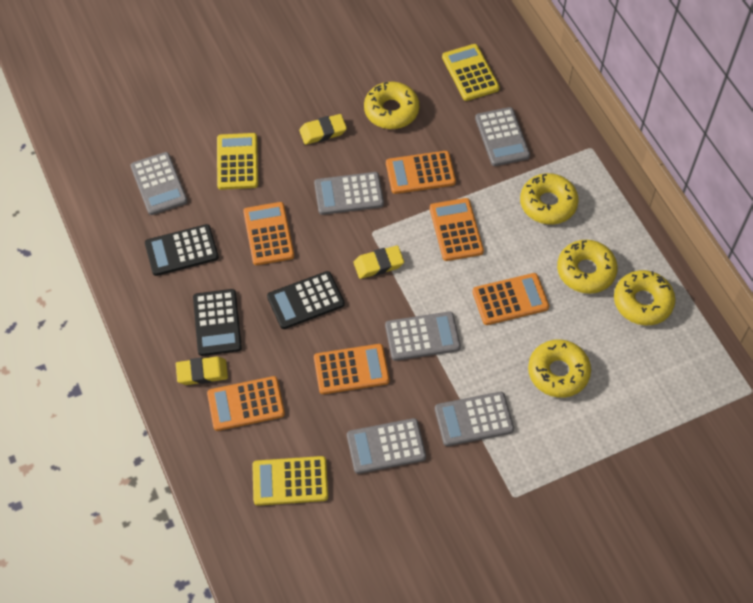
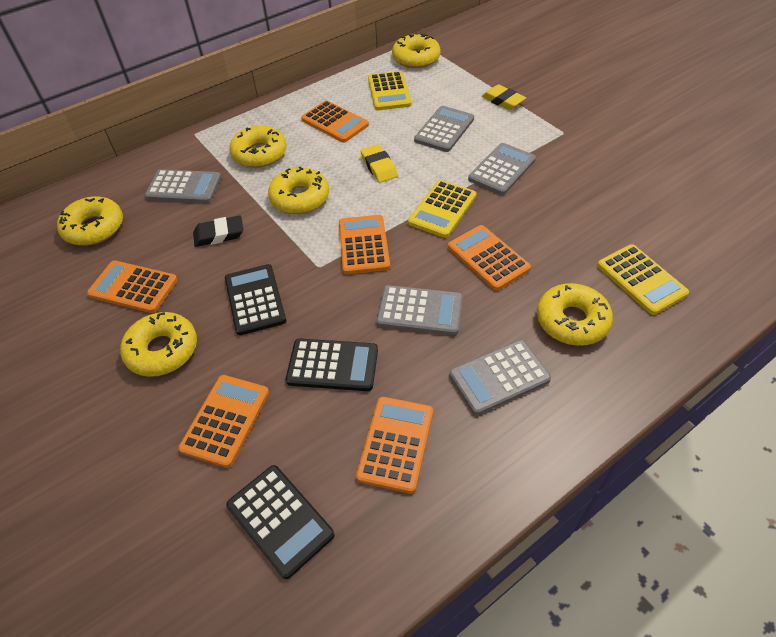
black eraser: 0 -> 1
grey calculator: 6 -> 5
yellow donut: 5 -> 6
yellow eraser: 3 -> 2

